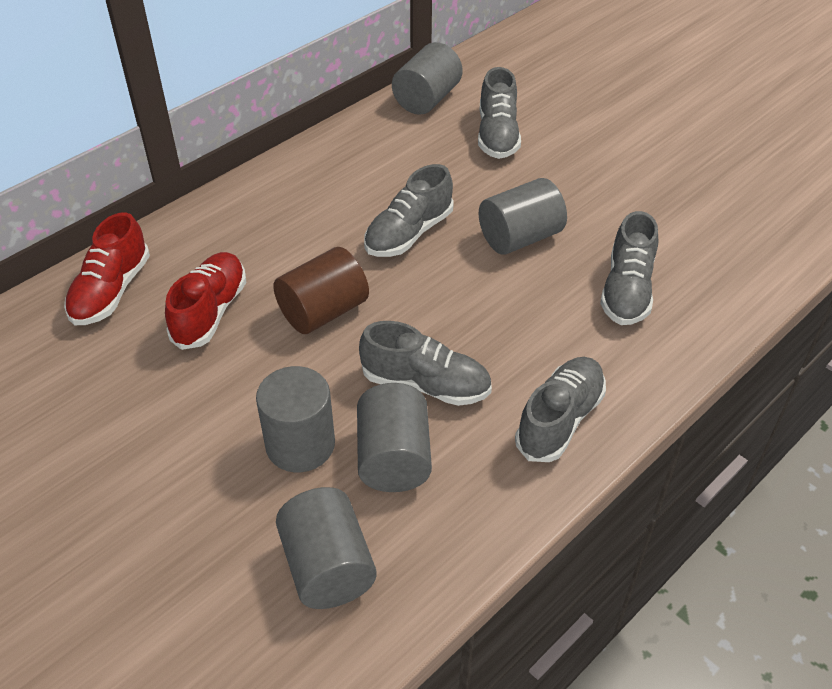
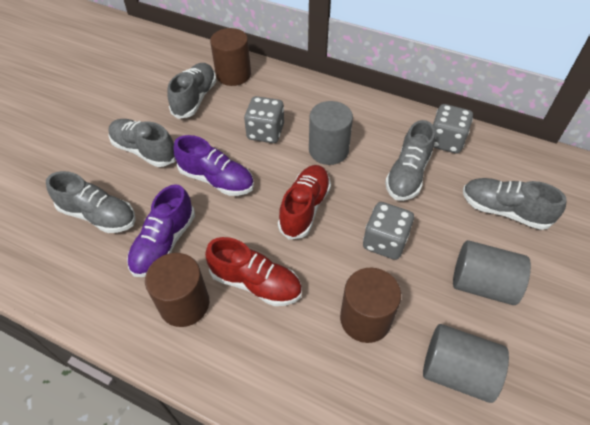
brown cylinder: 1 -> 3
grey cylinder: 5 -> 3
grey dice: 0 -> 3
purple shoe: 0 -> 2

